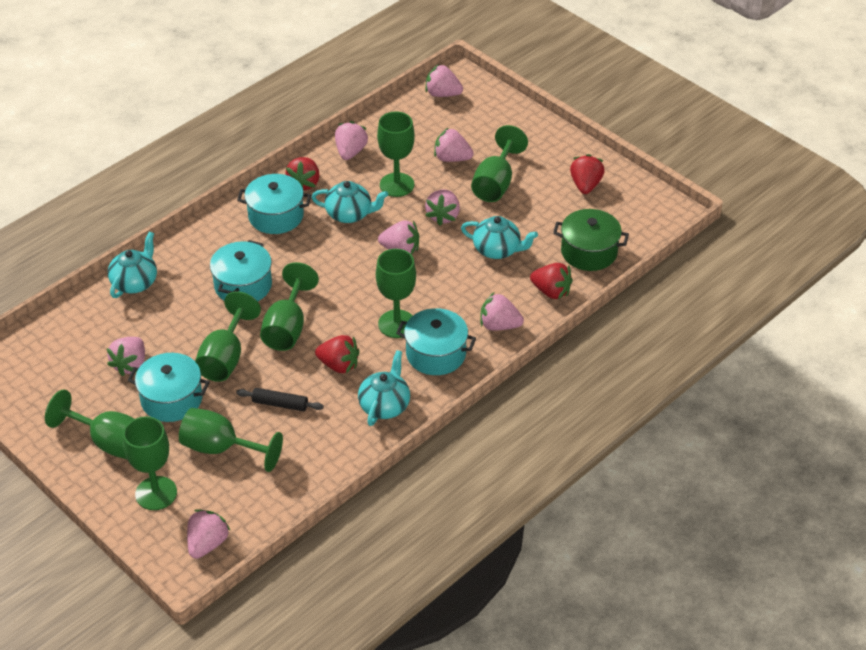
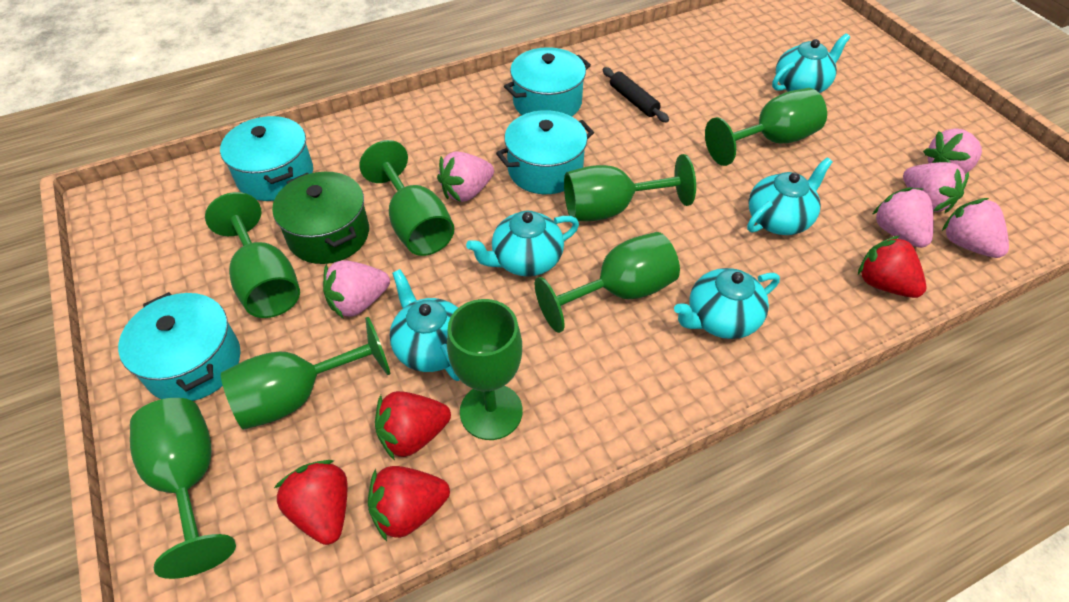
pink strawberry: 8 -> 6
turquoise teapot: 4 -> 5

